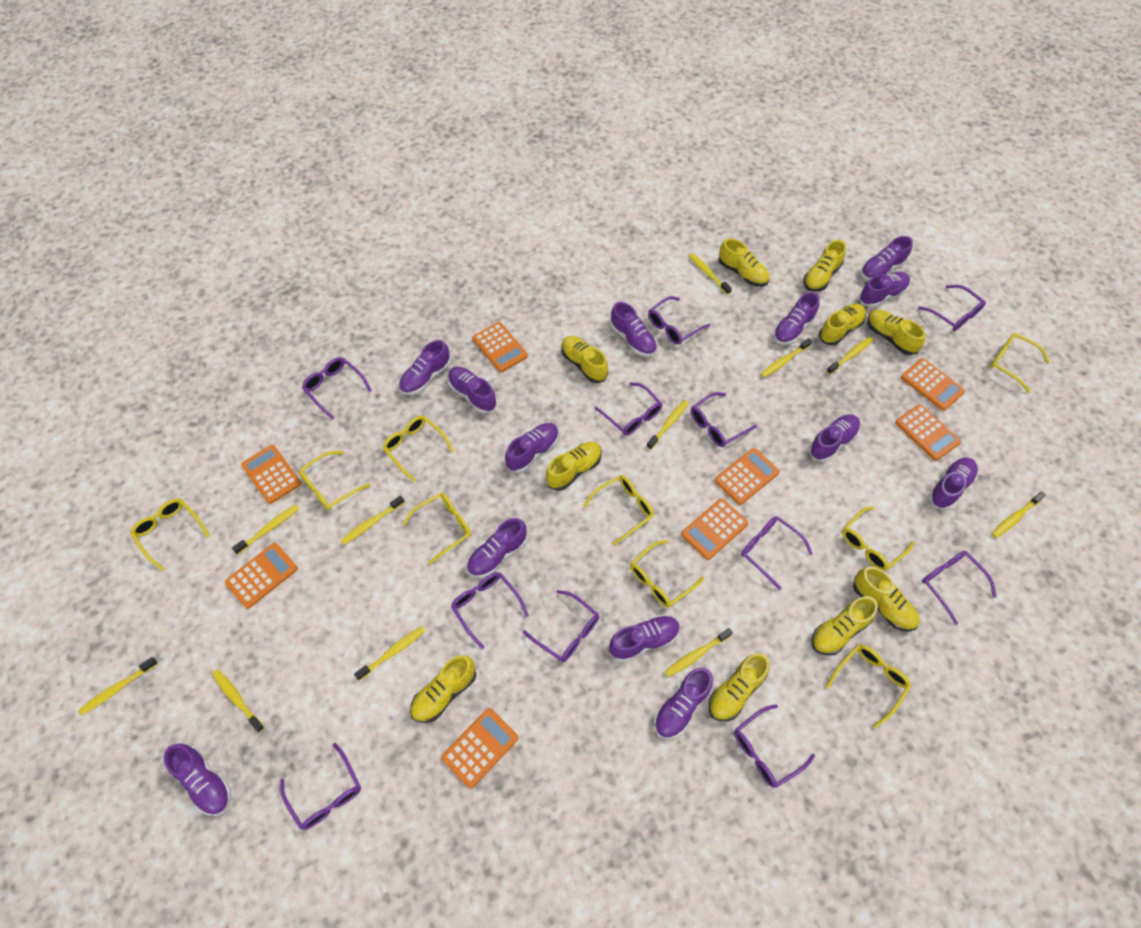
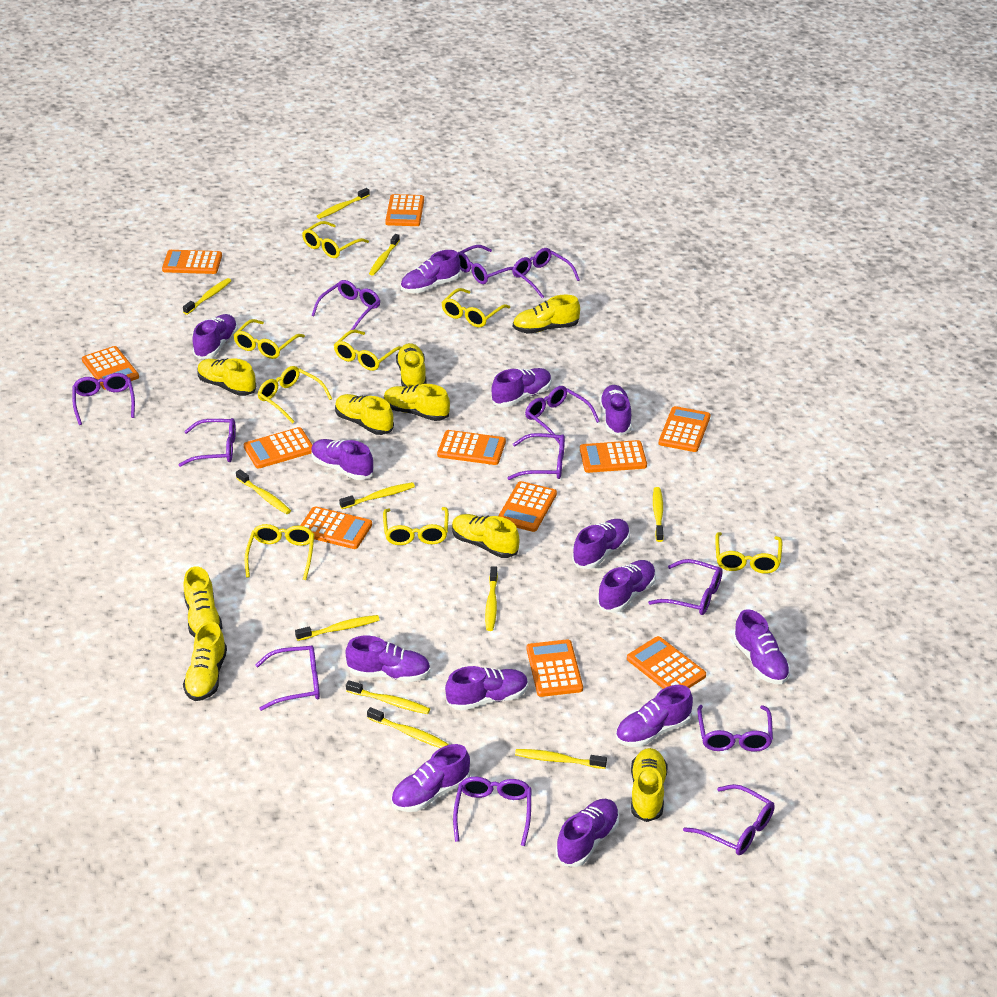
orange calculator: 8 -> 11
purple glasses: 11 -> 12
yellow glasses: 9 -> 8
yellow shoe: 10 -> 9

